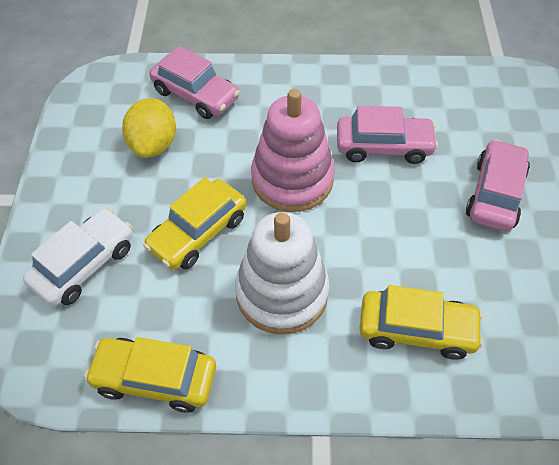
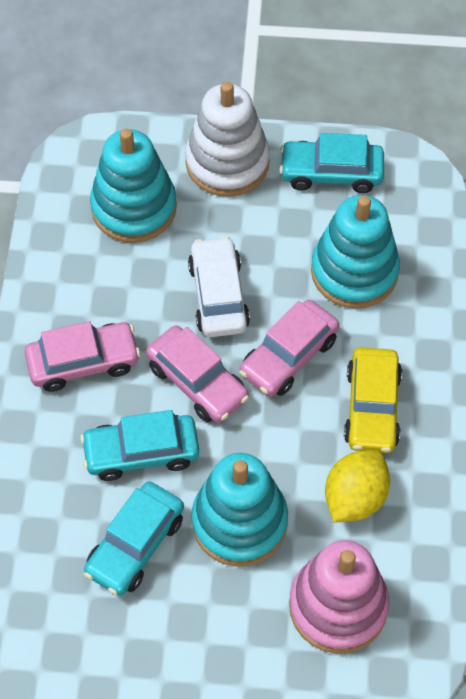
turquoise car: 0 -> 3
turquoise stacking toy: 0 -> 3
yellow car: 3 -> 1

